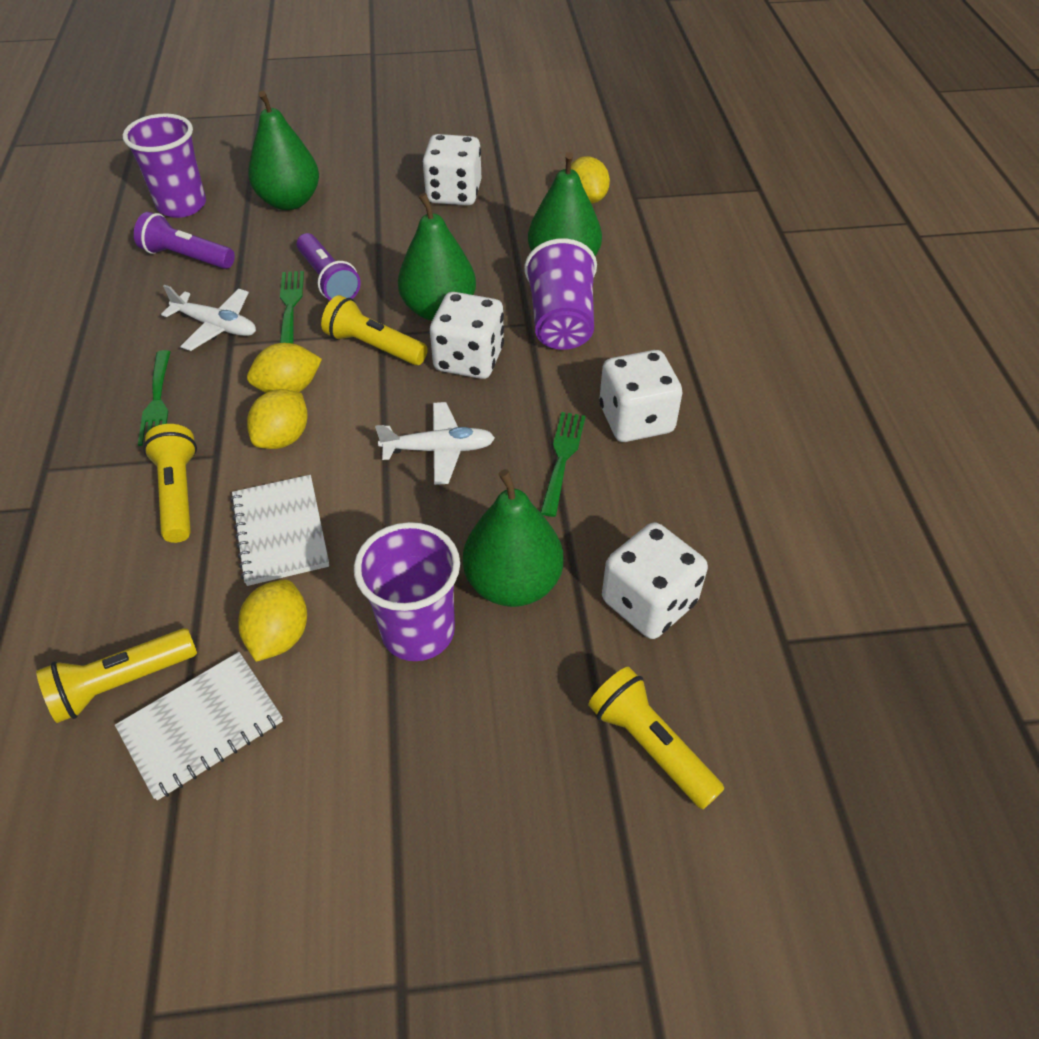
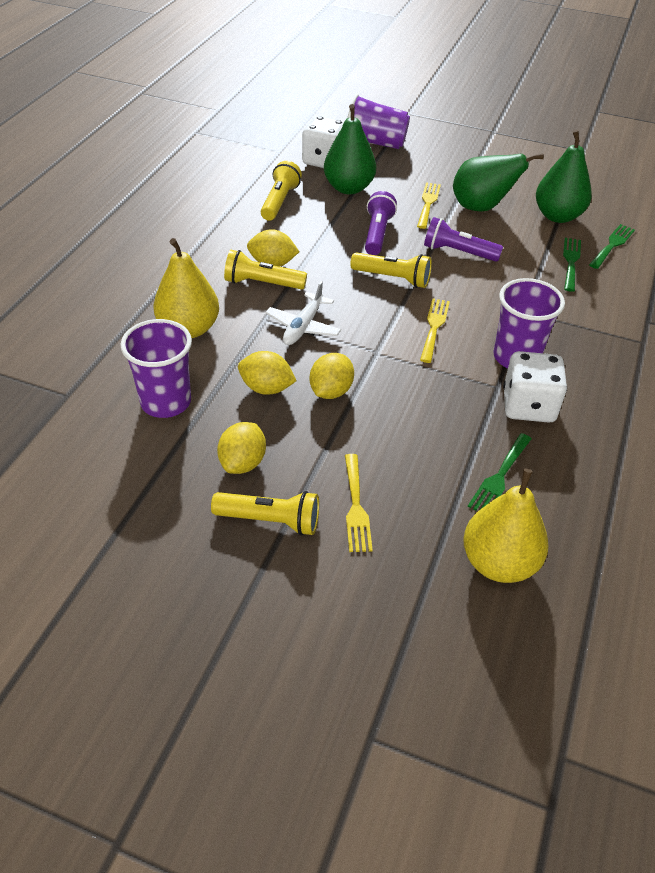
green pear: 4 -> 3
white dice: 4 -> 2
white notebook: 2 -> 0
white plane: 2 -> 1
yellow fork: 0 -> 3
yellow pear: 0 -> 2

